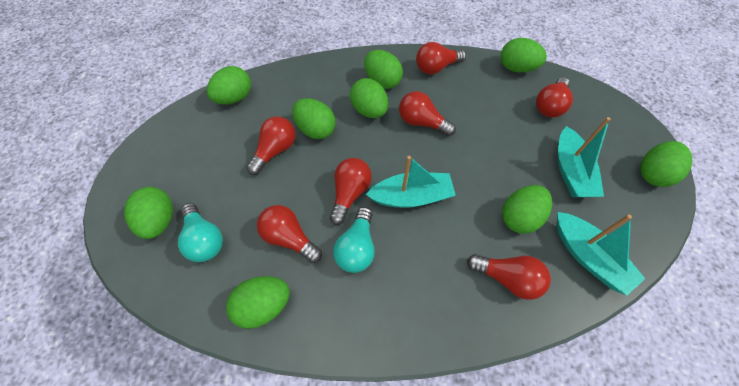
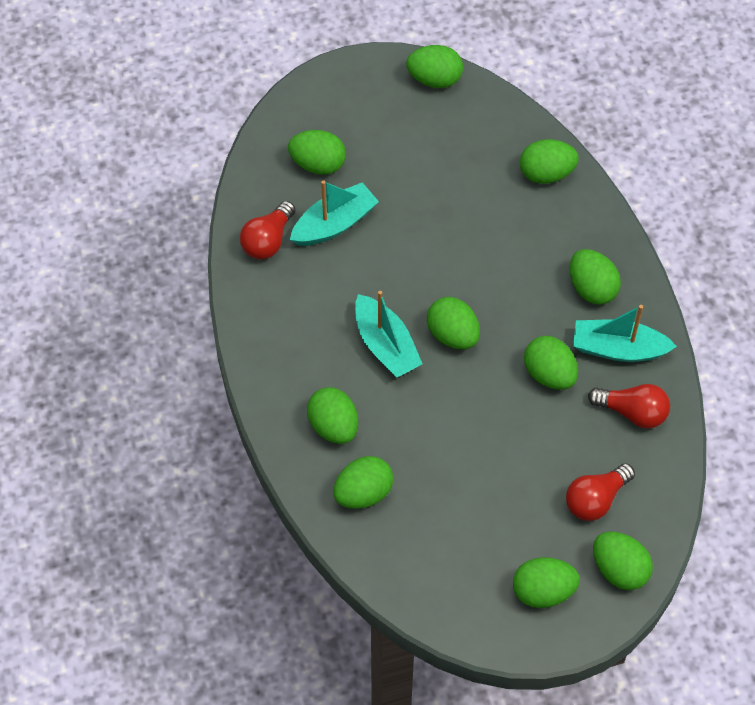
green egg: 9 -> 10
red light bulb: 7 -> 3
turquoise light bulb: 2 -> 0

